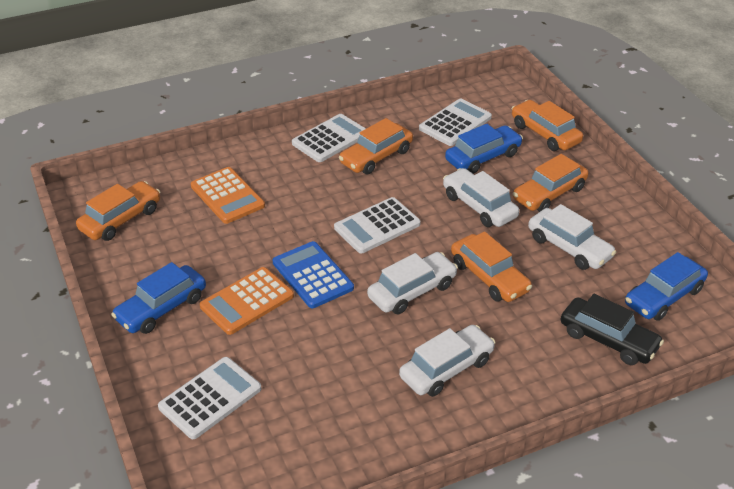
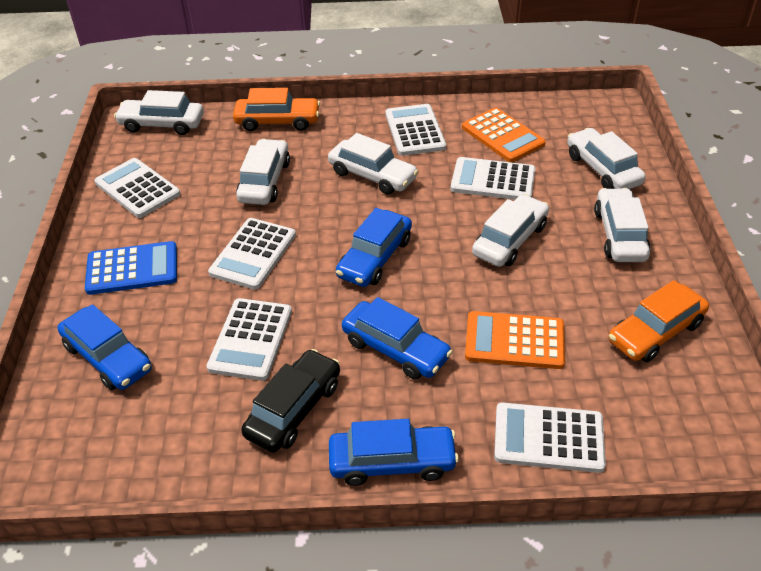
blue car: 3 -> 4
orange car: 5 -> 2
white calculator: 4 -> 6
white car: 4 -> 6

